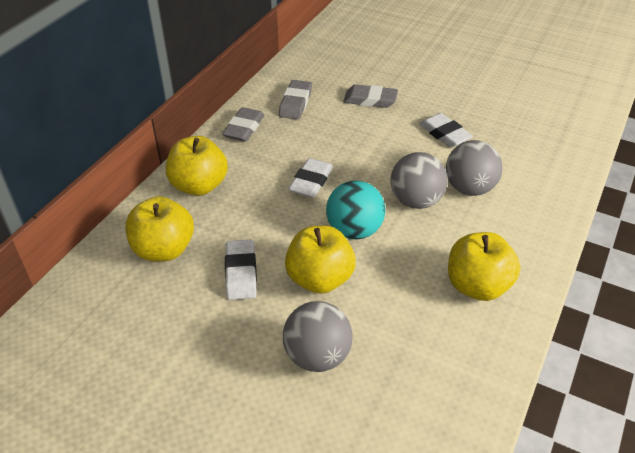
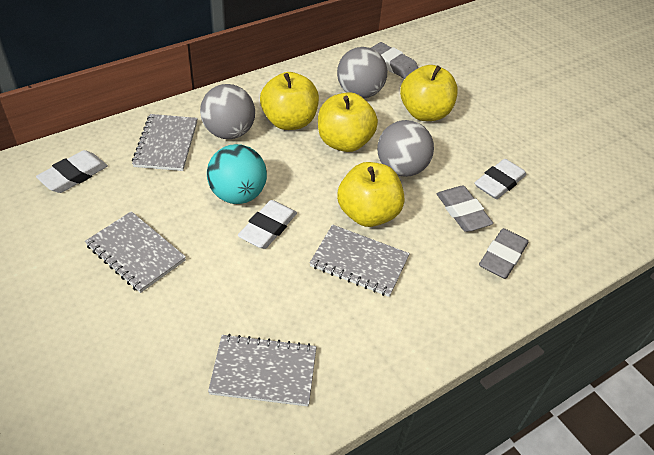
grey notebook: 0 -> 4

